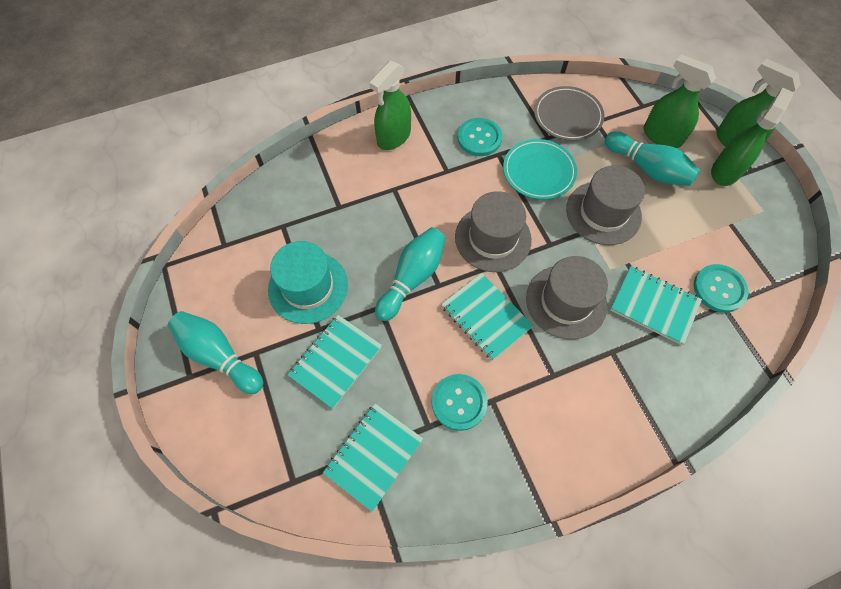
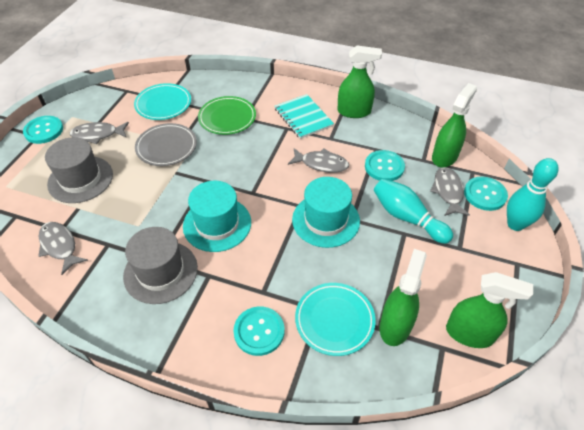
green plate: 0 -> 1
grey fish: 0 -> 4
grey hat: 3 -> 2
turquoise bowling pin: 3 -> 2
turquoise button: 3 -> 4
turquoise hat: 1 -> 2
turquoise notebook: 4 -> 1
turquoise plate: 1 -> 2

